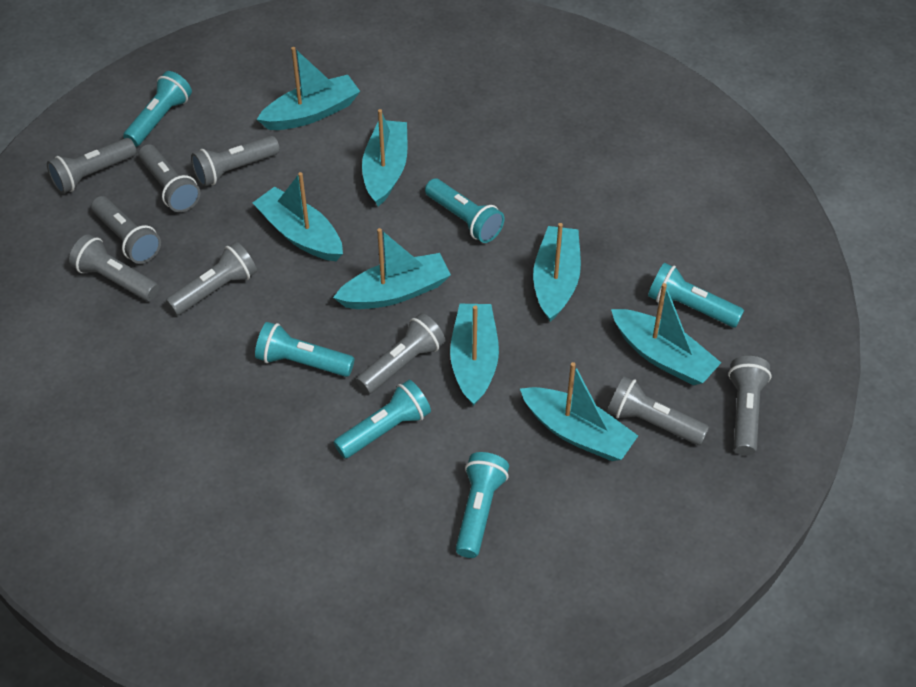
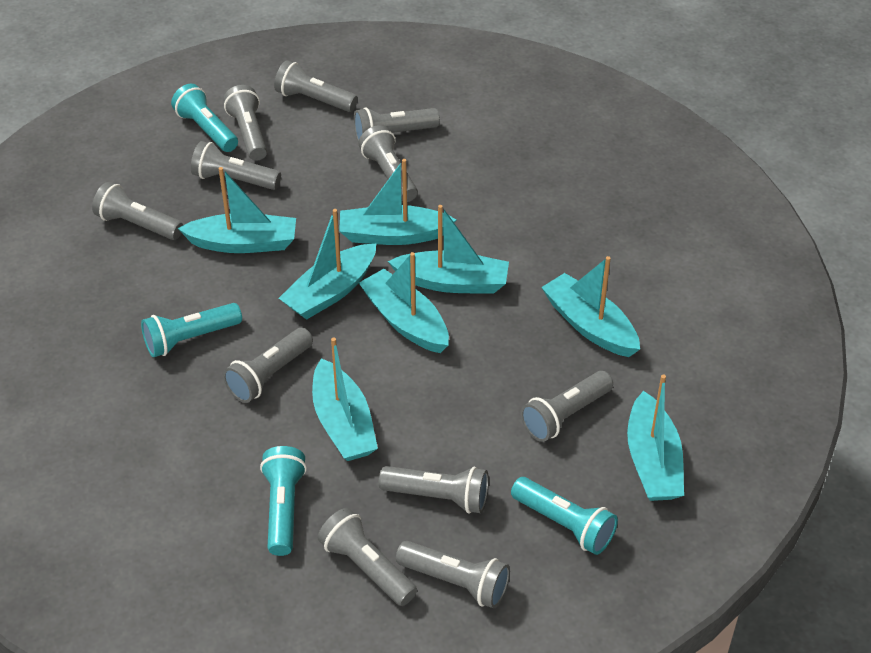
grey flashlight: 9 -> 11
turquoise flashlight: 6 -> 4

